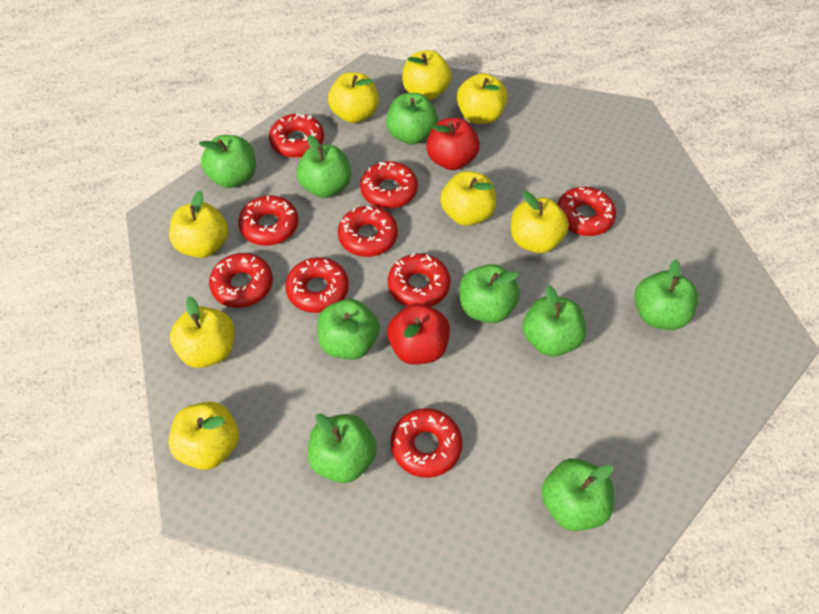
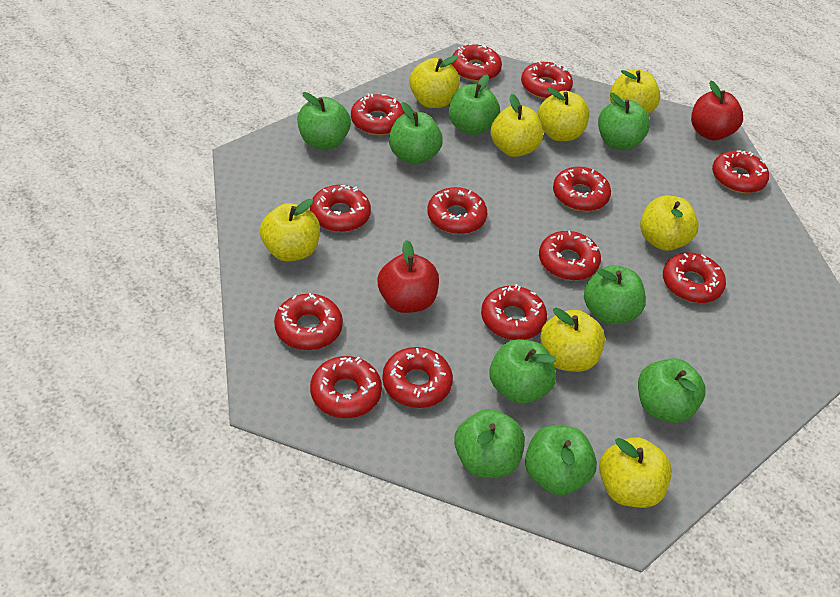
red donut: 9 -> 13

